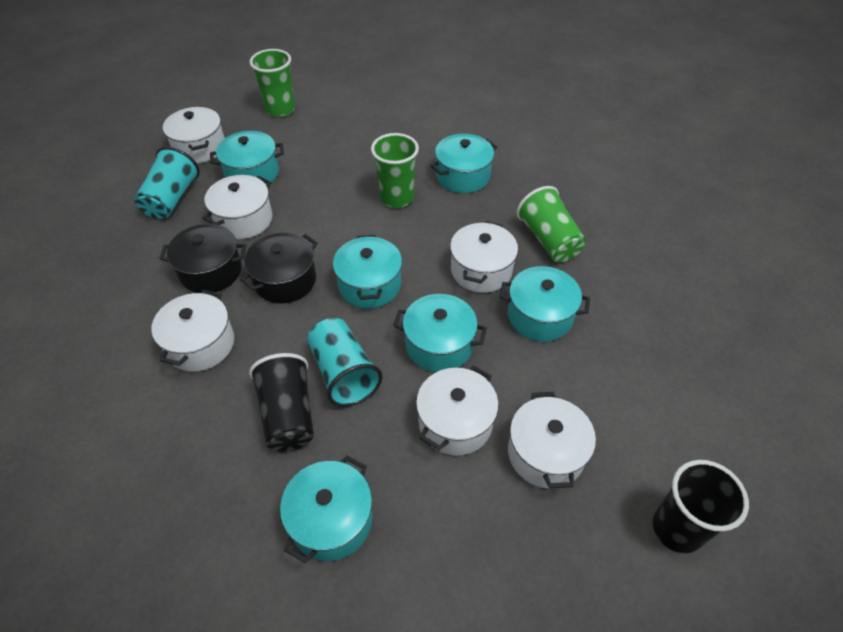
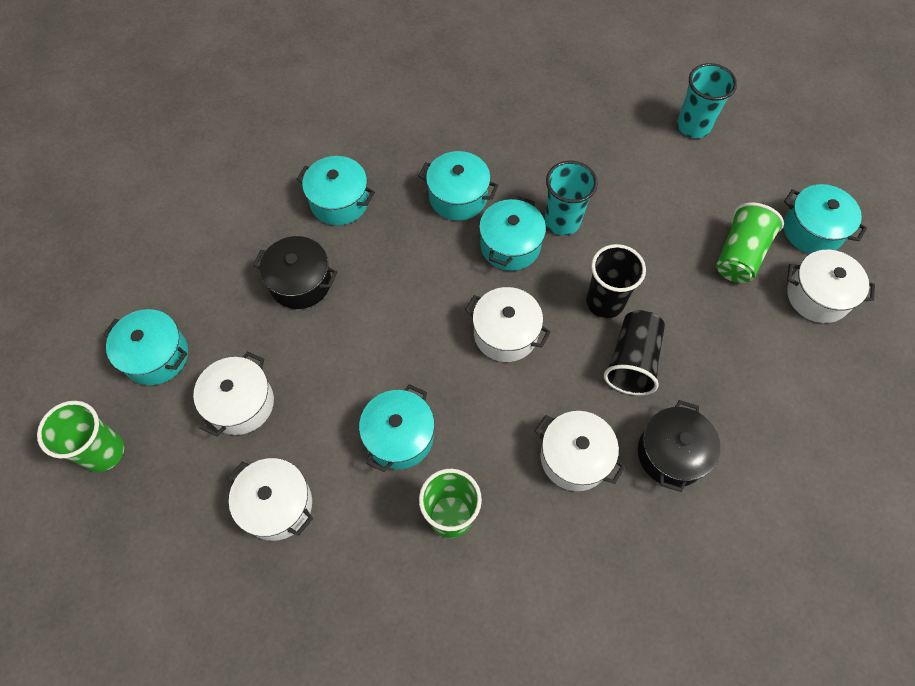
white pot: 6 -> 5

